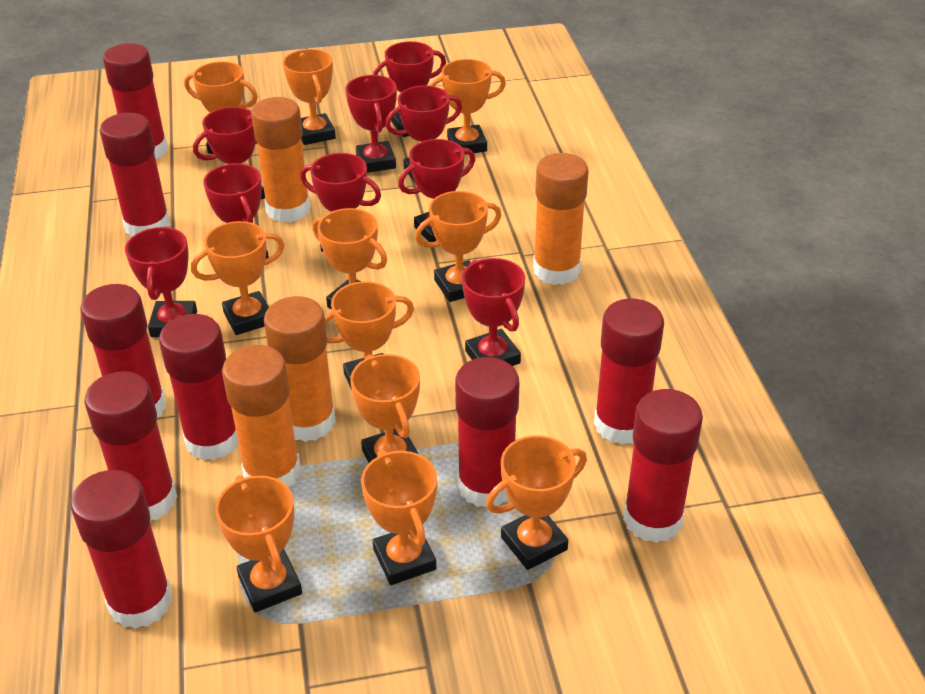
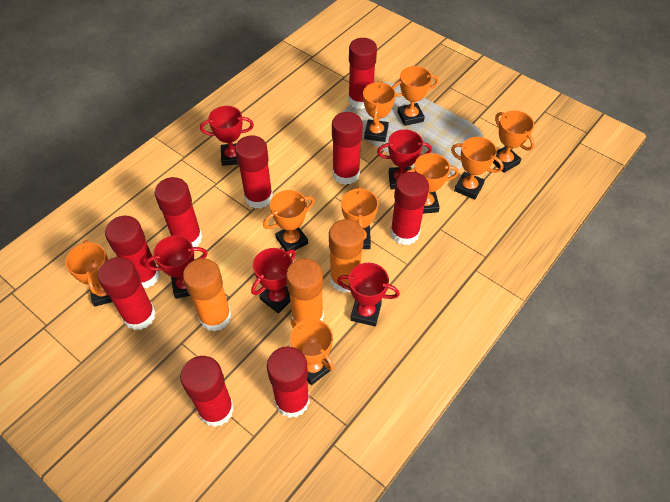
orange glue stick: 4 -> 3
orange trophy: 11 -> 9
red trophy: 9 -> 5

